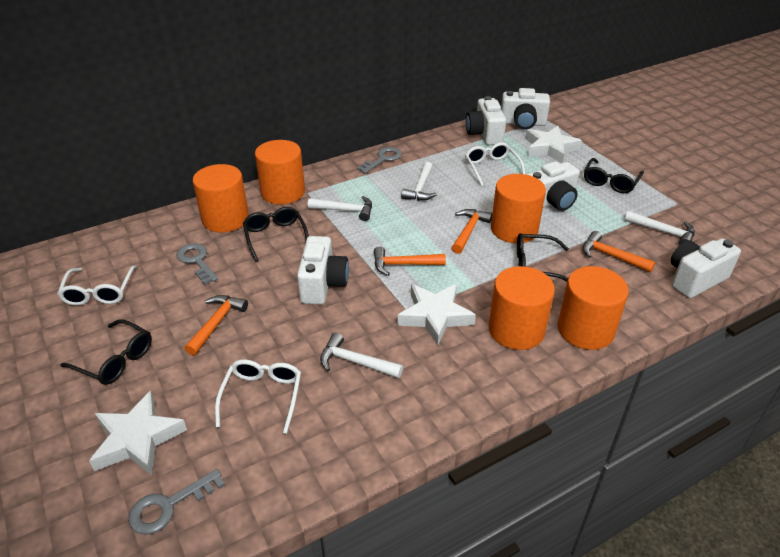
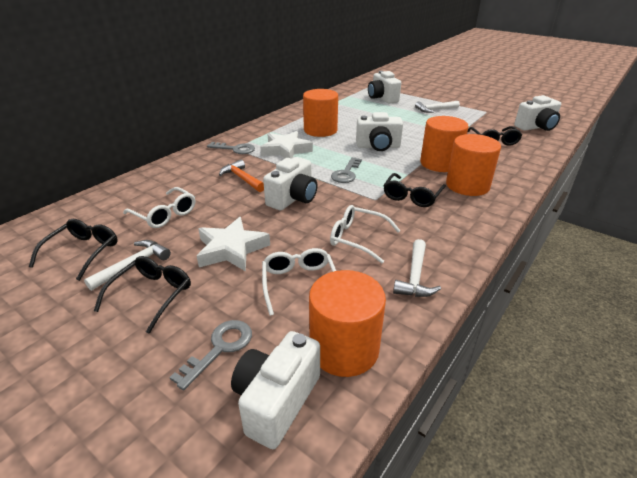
orange cylinder: 5 -> 4
orange hammer: 4 -> 1
white hammer: 4 -> 3
white star: 3 -> 2

